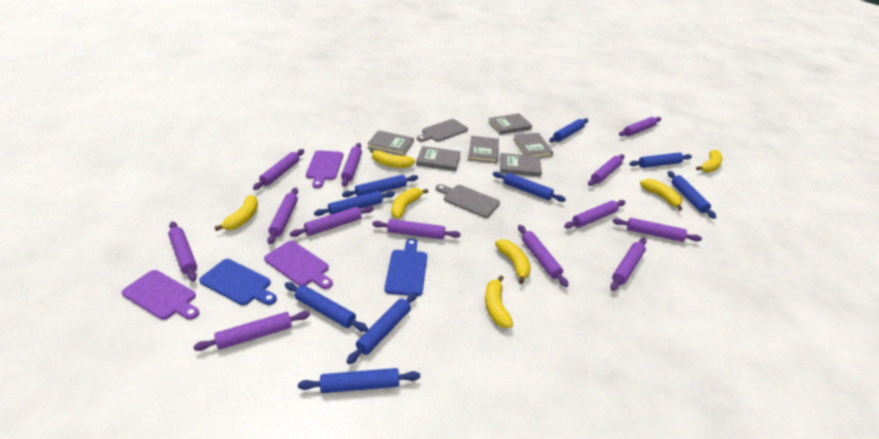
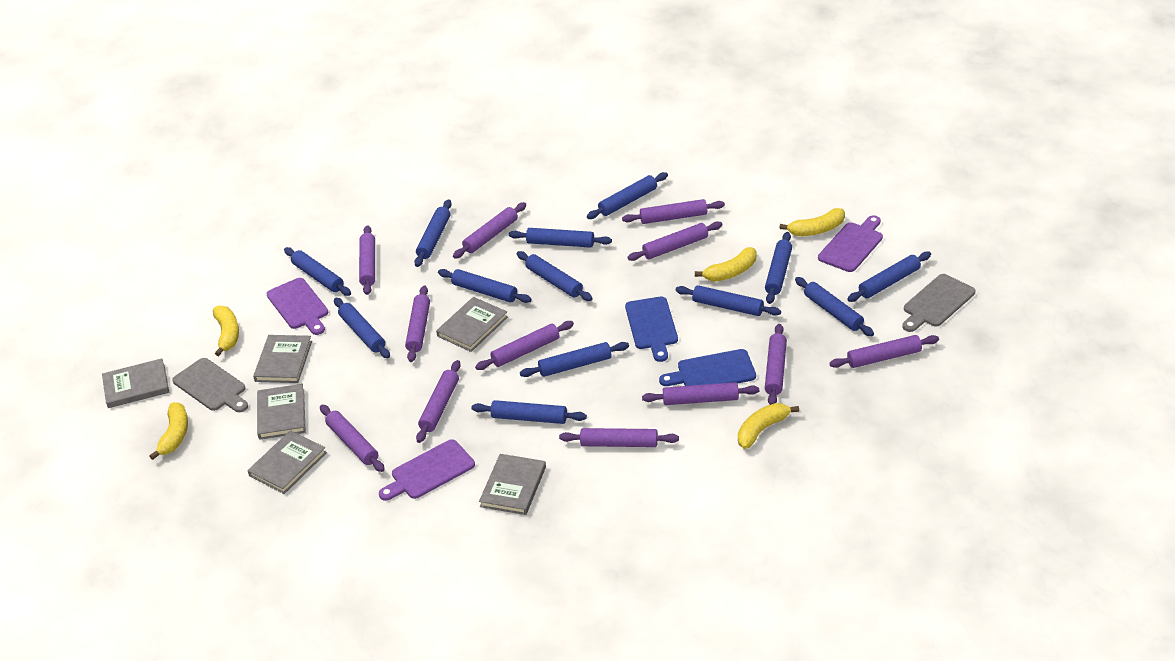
blue rolling pin: 9 -> 13
purple rolling pin: 13 -> 12
yellow banana: 7 -> 5

